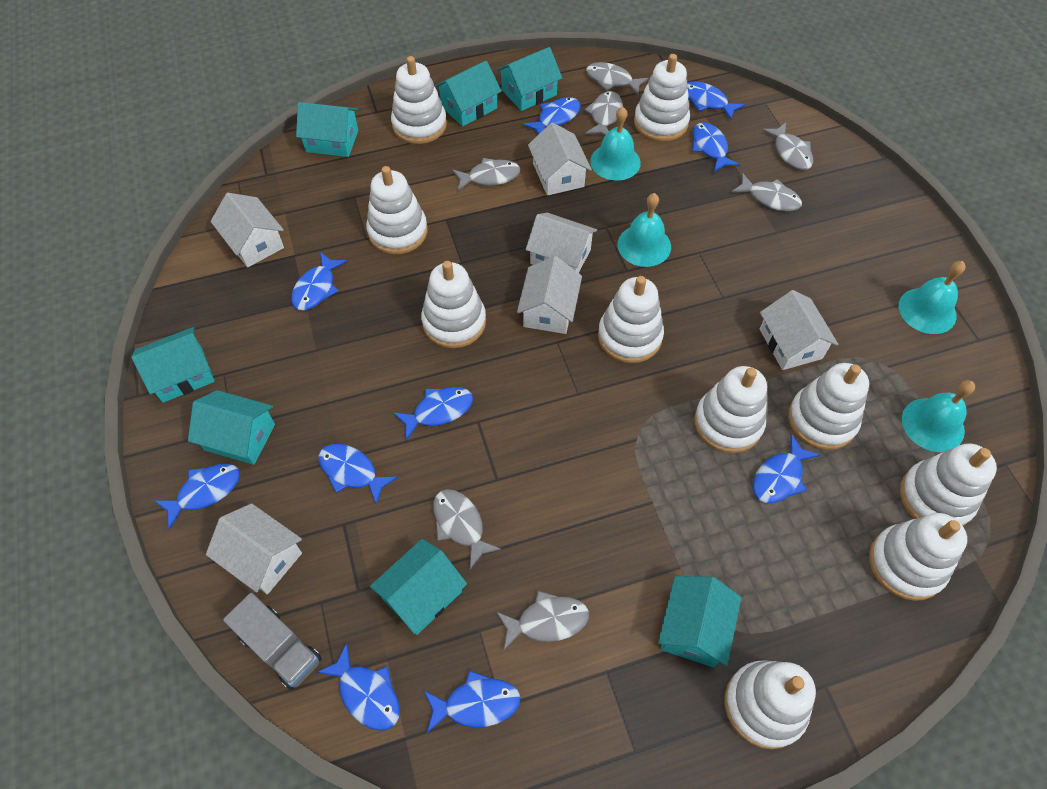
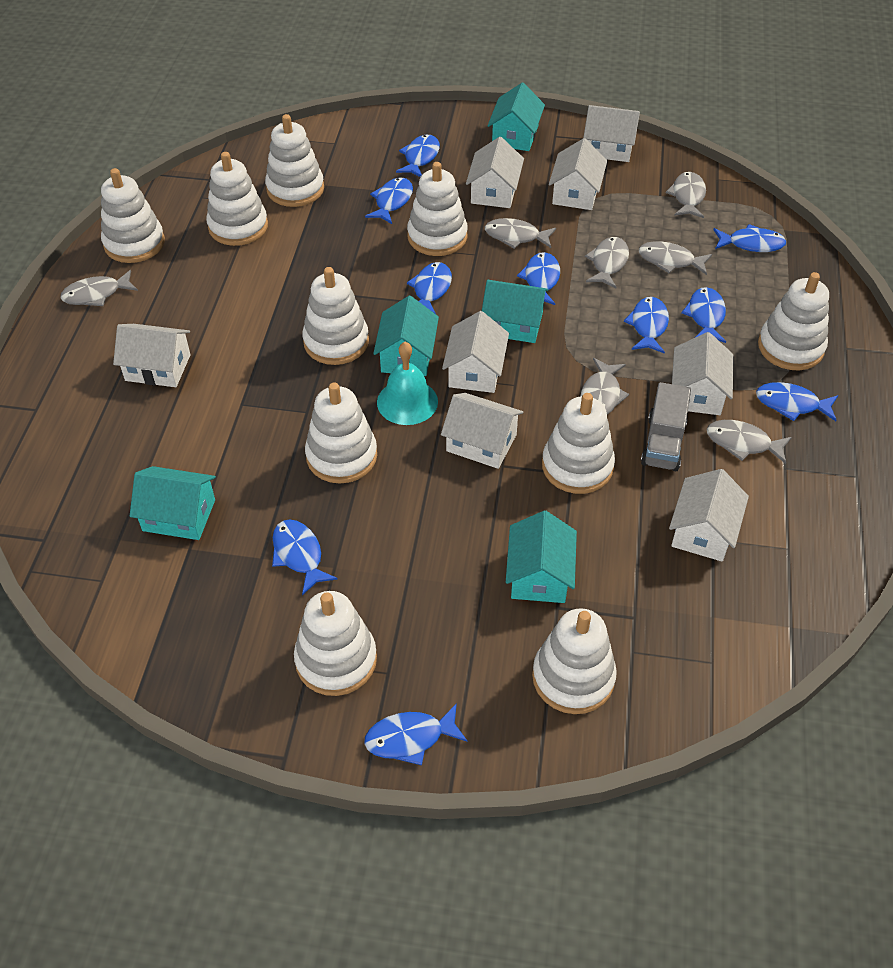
turquoise bell: 4 -> 1
turquoise house: 7 -> 5
white house: 6 -> 8

